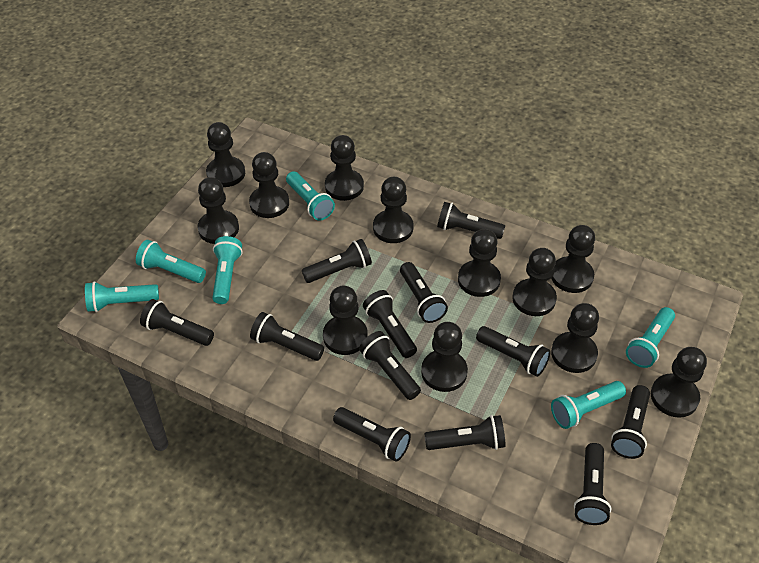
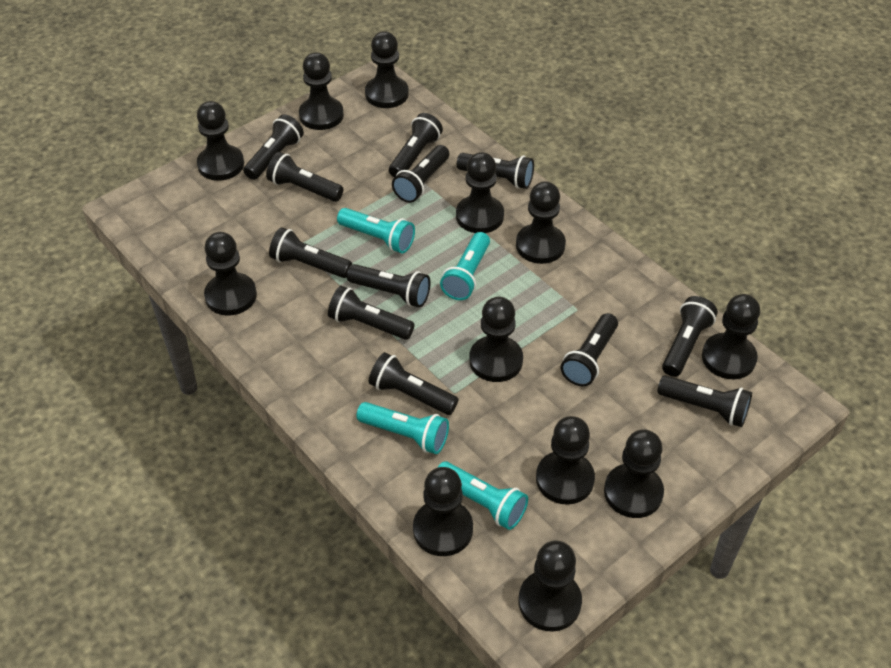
turquoise flashlight: 6 -> 4

